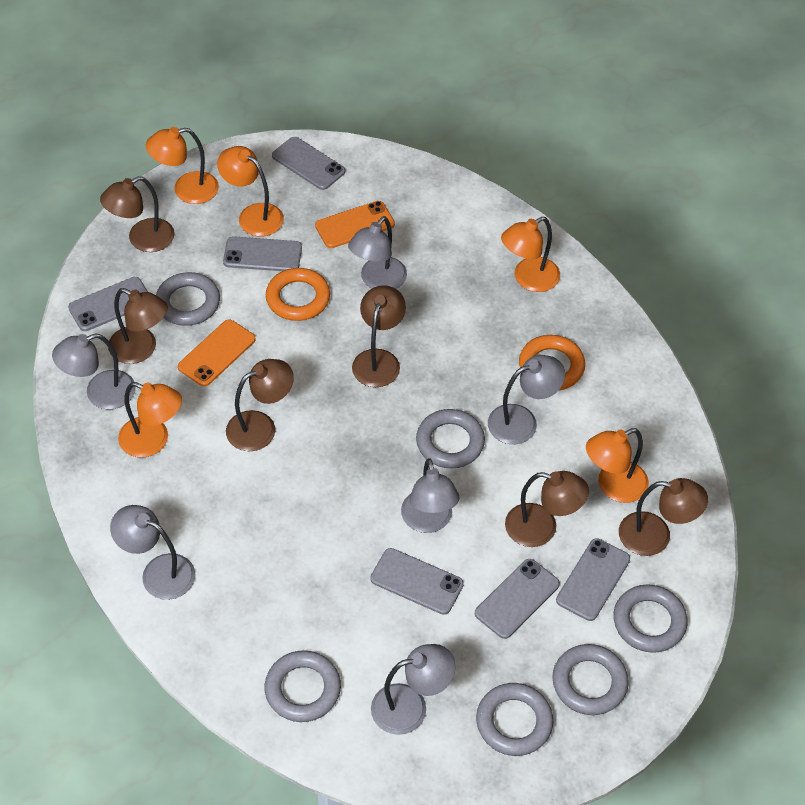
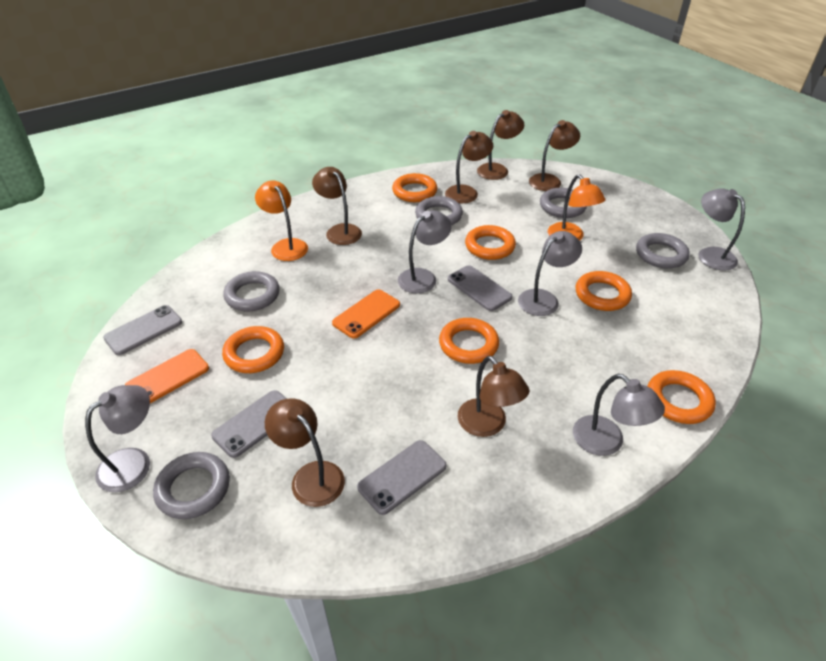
grey lamp: 6 -> 5
grey phone: 6 -> 4
grey ring: 6 -> 5
orange lamp: 5 -> 2
orange ring: 2 -> 6

